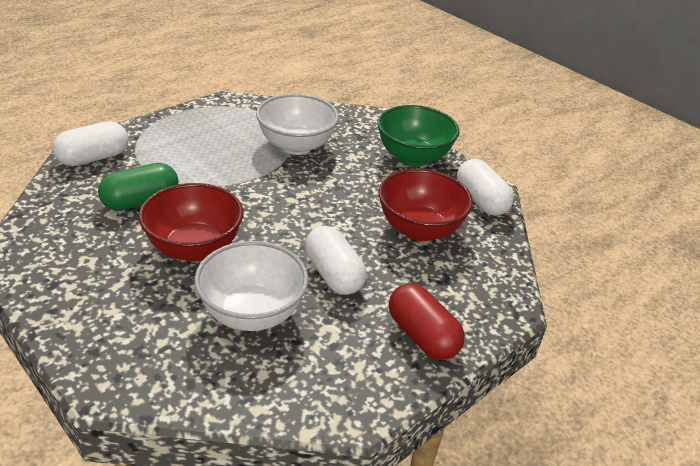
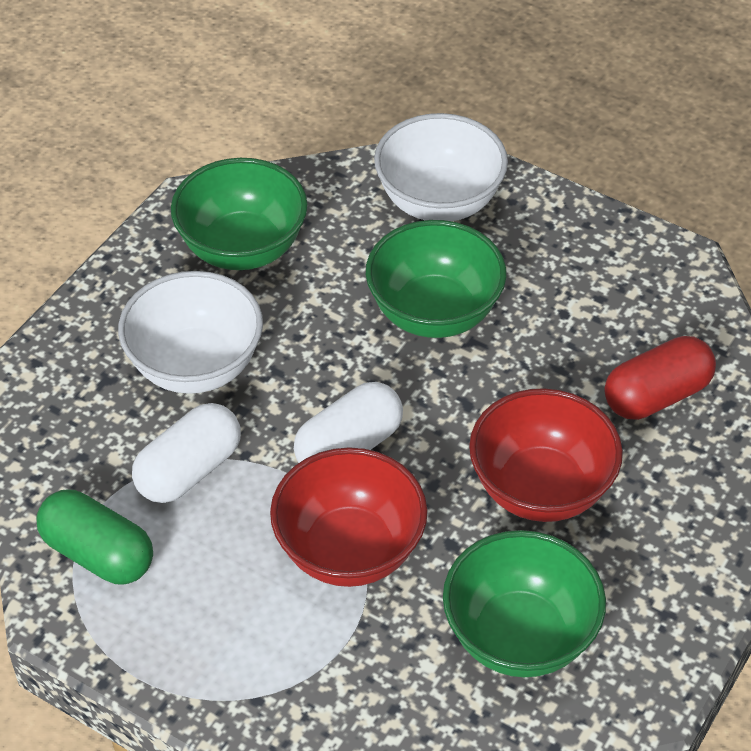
green bowl: 1 -> 3
white capsule: 3 -> 2

